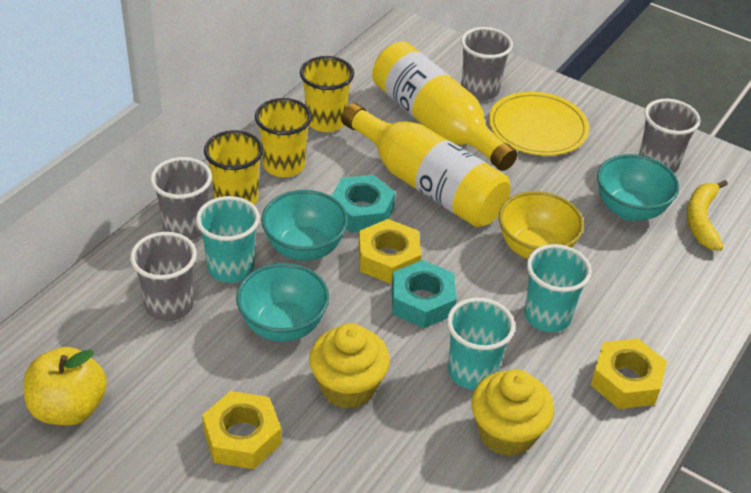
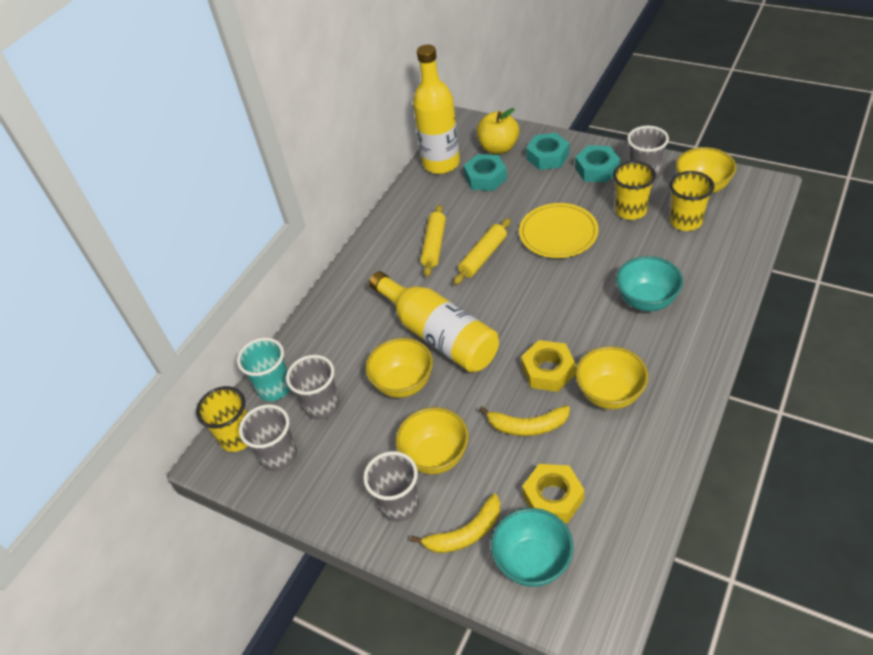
turquoise bowl: 3 -> 2
turquoise cup: 3 -> 1
turquoise nut: 2 -> 3
yellow banana: 1 -> 2
yellow bowl: 1 -> 4
yellow cupcake: 2 -> 0
yellow nut: 3 -> 2
yellow rolling pin: 0 -> 2

